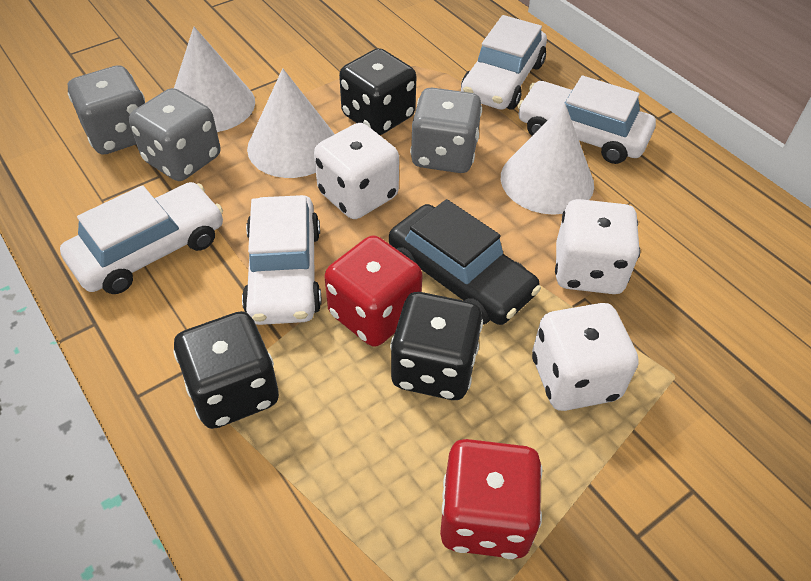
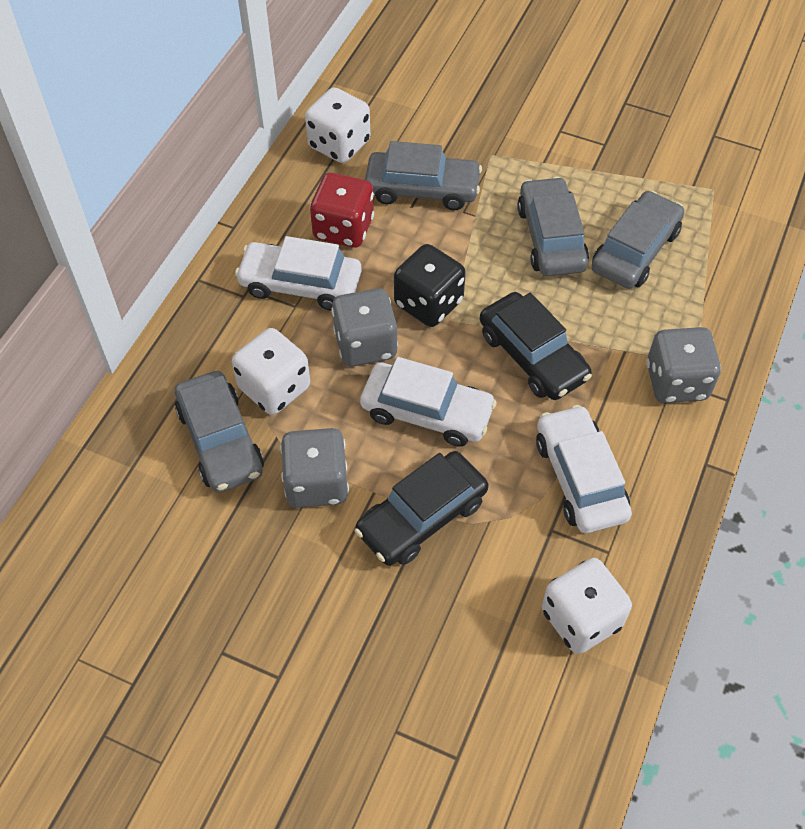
black car: 1 -> 2
black dice: 3 -> 1
grey car: 0 -> 4
red dice: 2 -> 1
white car: 4 -> 3
white cone: 3 -> 0

